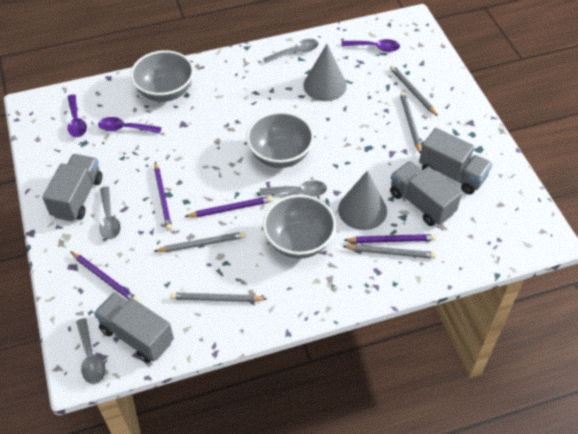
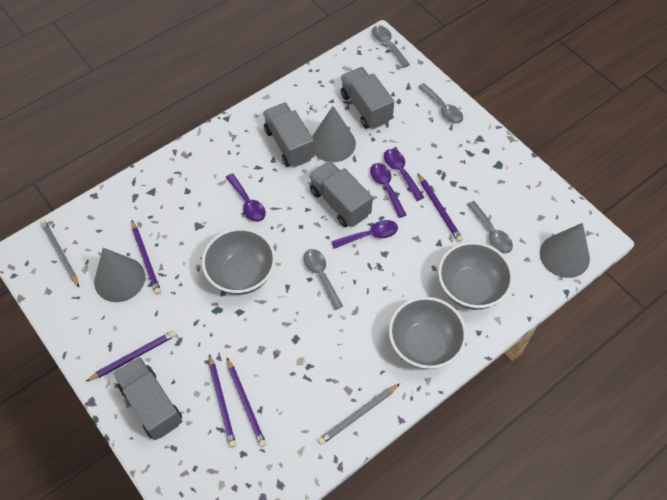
grey cone: 2 -> 3
grey pencil: 5 -> 2
purple pencil: 4 -> 5
purple spoon: 3 -> 4

